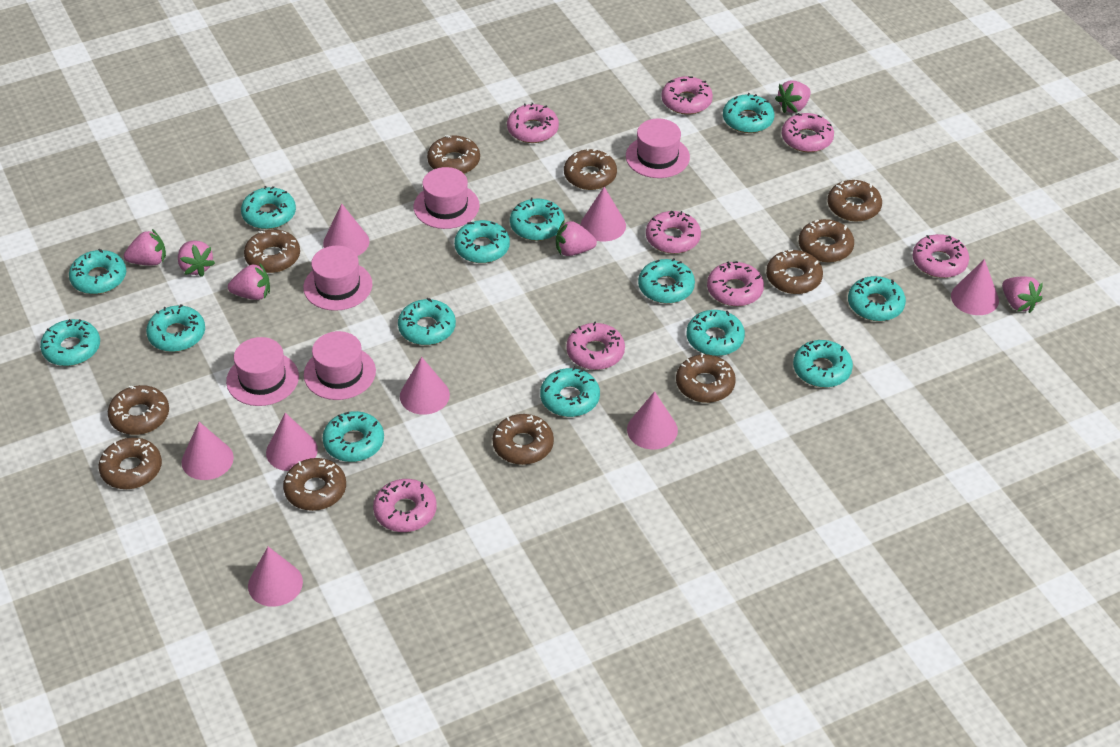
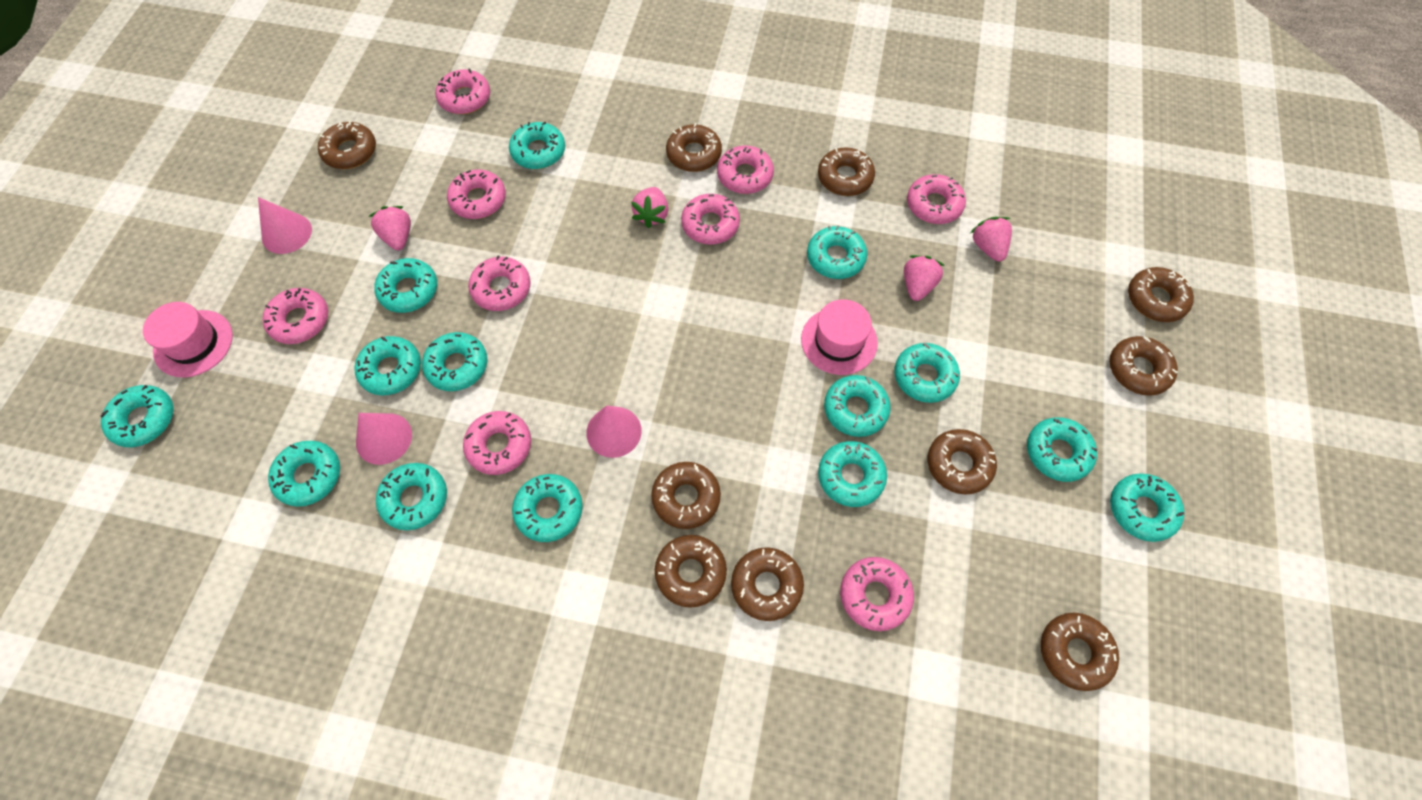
brown donut: 11 -> 10
pink cone: 8 -> 3
pink donut: 8 -> 9
pink hat: 5 -> 2
pink strawberry: 6 -> 4

